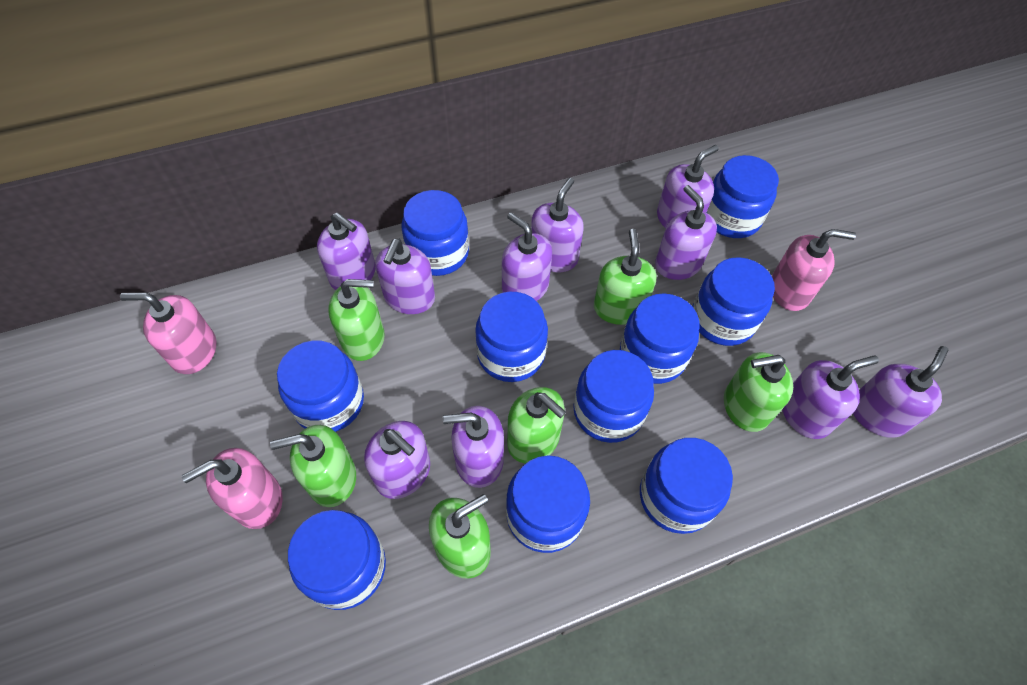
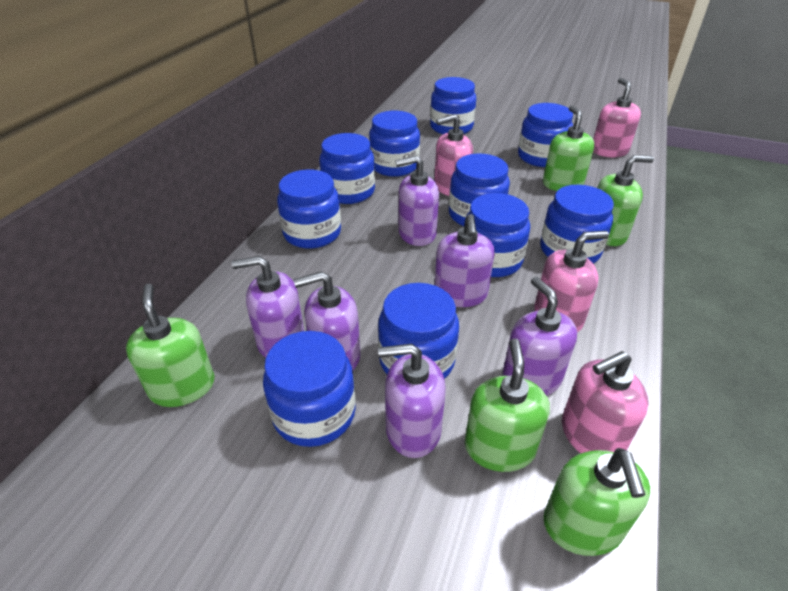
green soap dispenser: 6 -> 5
pink soap dispenser: 3 -> 4
purple soap dispenser: 10 -> 6

